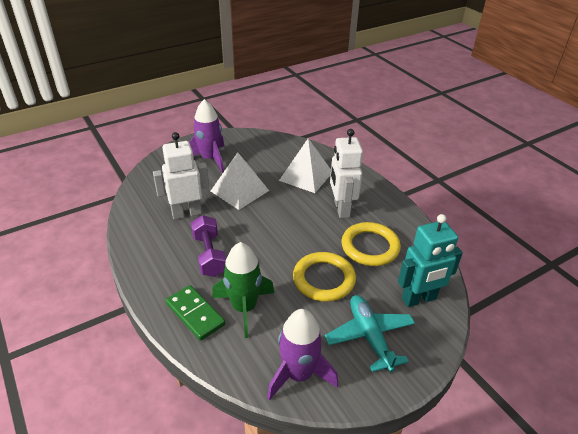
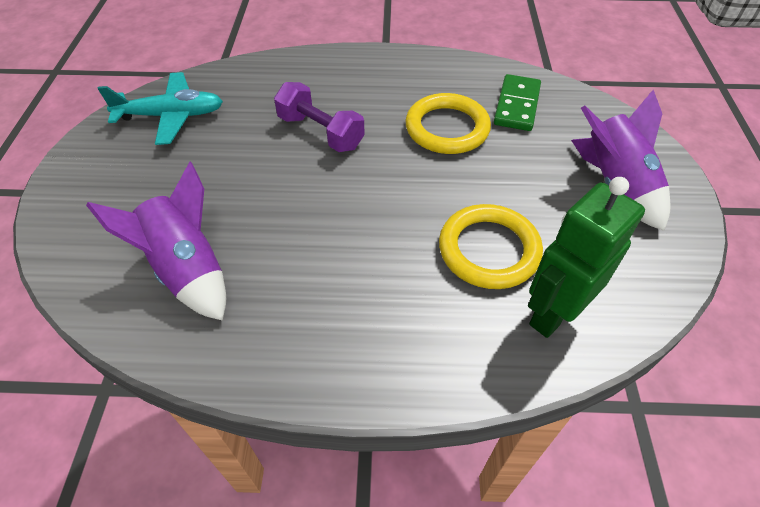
green robot: 0 -> 1
green rocket: 1 -> 0
turquoise robot: 1 -> 0
white pyramid: 2 -> 0
white robot: 2 -> 0

